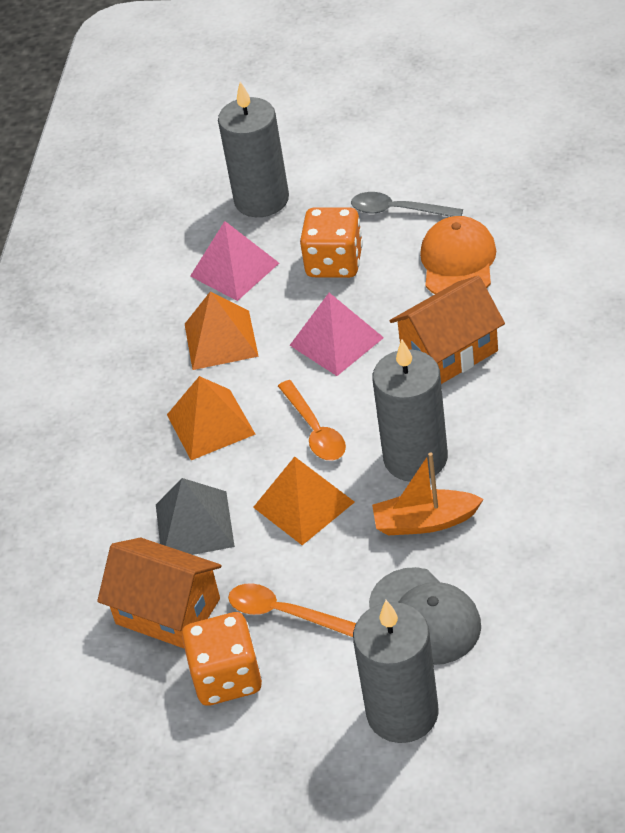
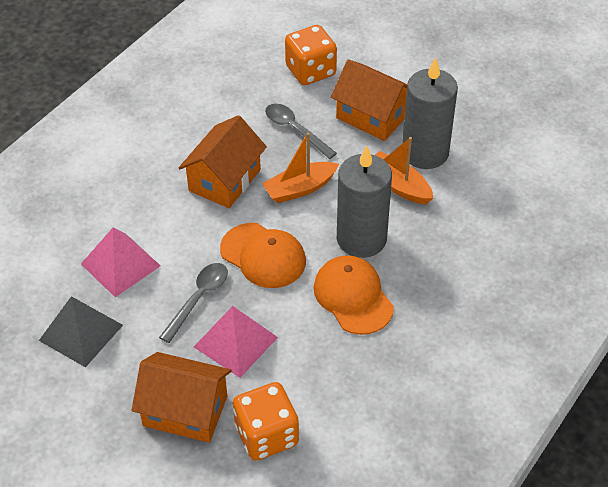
grey candle: 3 -> 2
grey cap: 1 -> 0
grey spoon: 1 -> 2
orange boat: 1 -> 2
orange cap: 1 -> 2
orange house: 2 -> 3
orange pyramid: 3 -> 0
orange spoon: 2 -> 0

